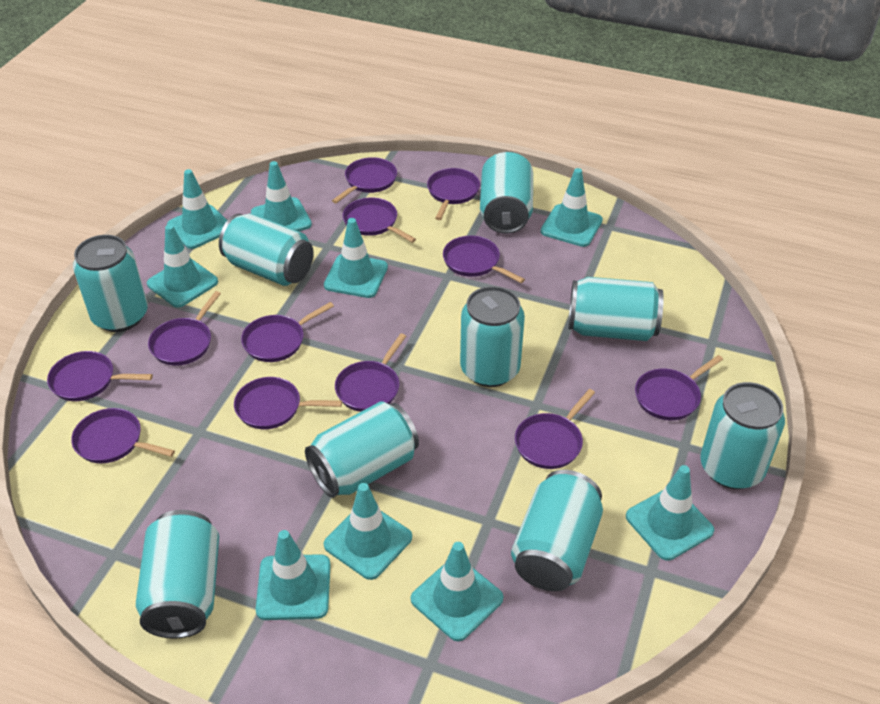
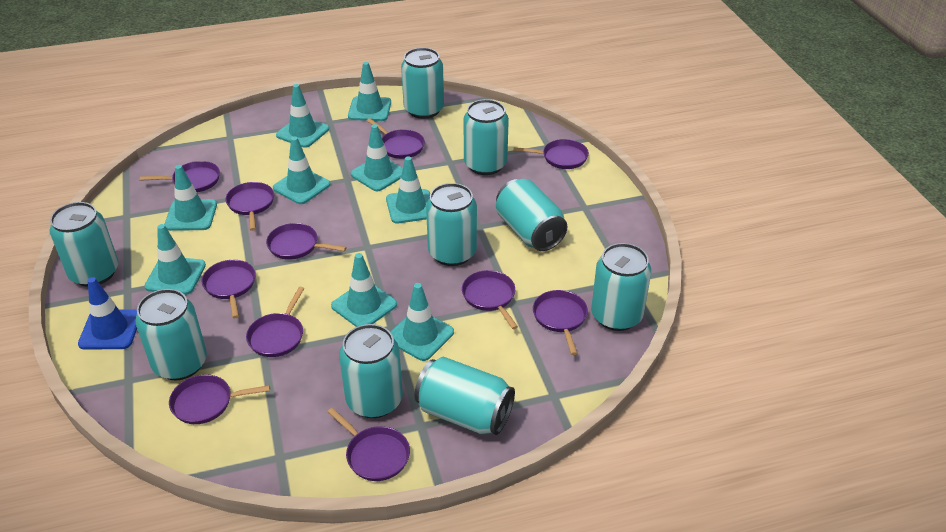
blue traffic cone: 0 -> 1
purple pan: 12 -> 11

